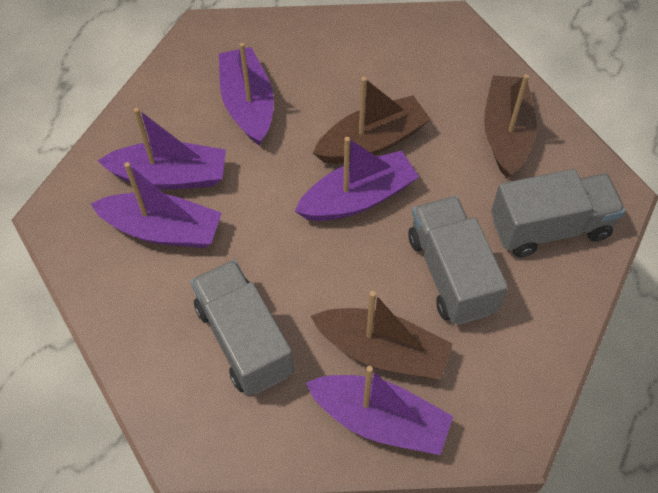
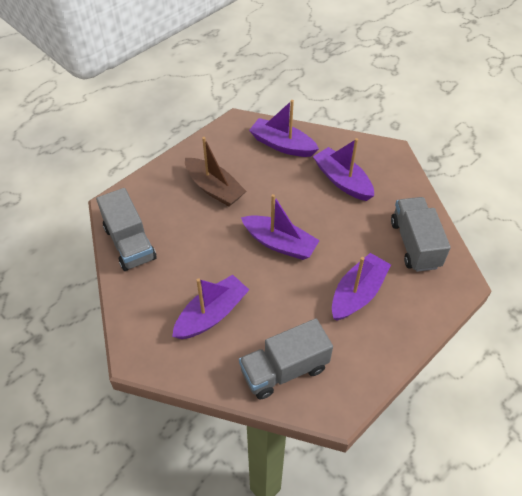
brown boat: 3 -> 1

